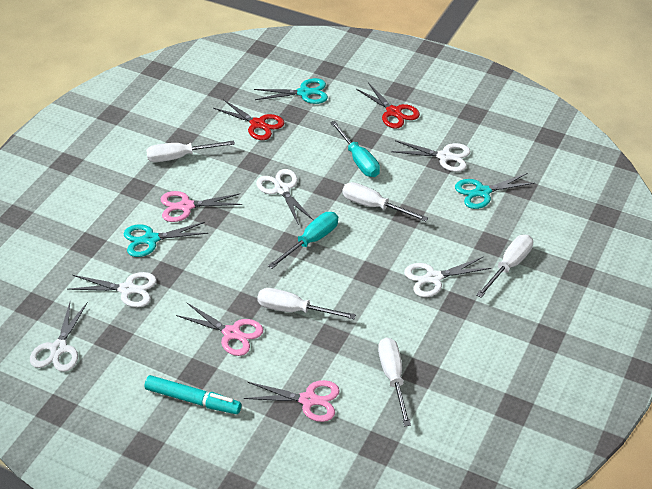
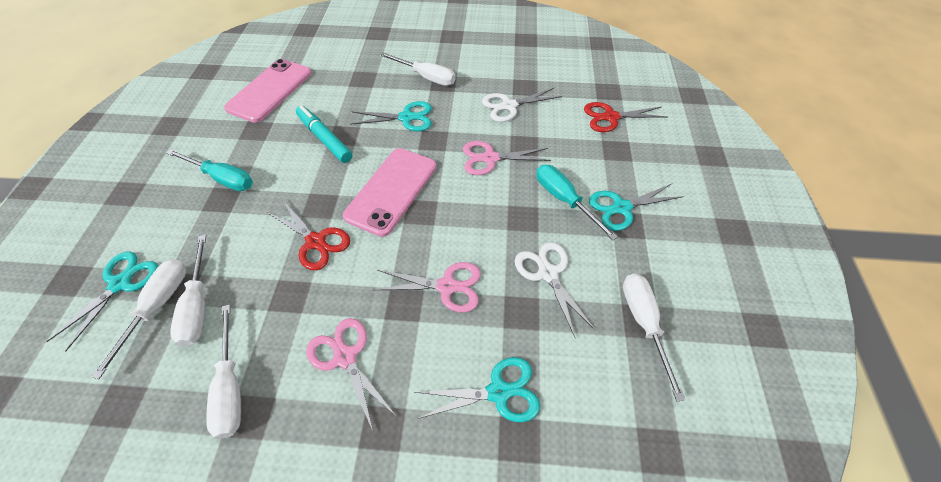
pink phone: 0 -> 2
turquoise scissors: 3 -> 4
white scissors: 5 -> 2

